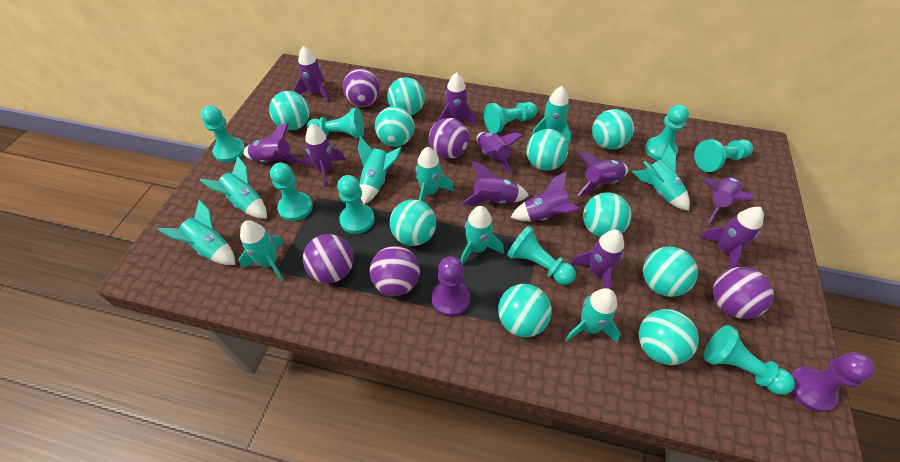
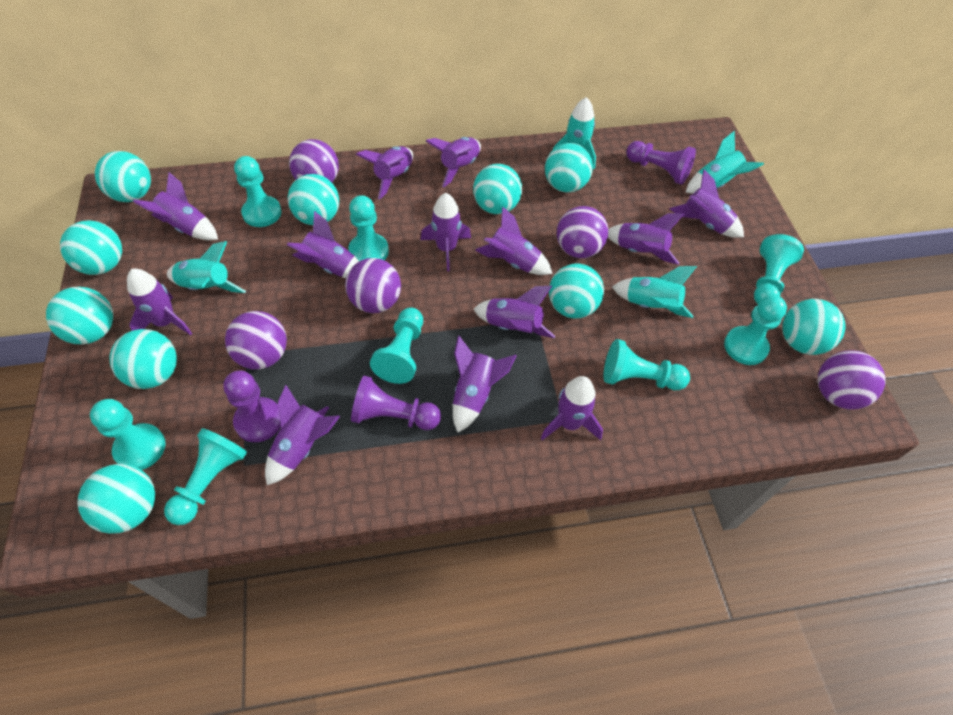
purple pawn: 2 -> 3
purple rocket: 11 -> 13
turquoise pawn: 9 -> 8
turquoise rocket: 9 -> 4

